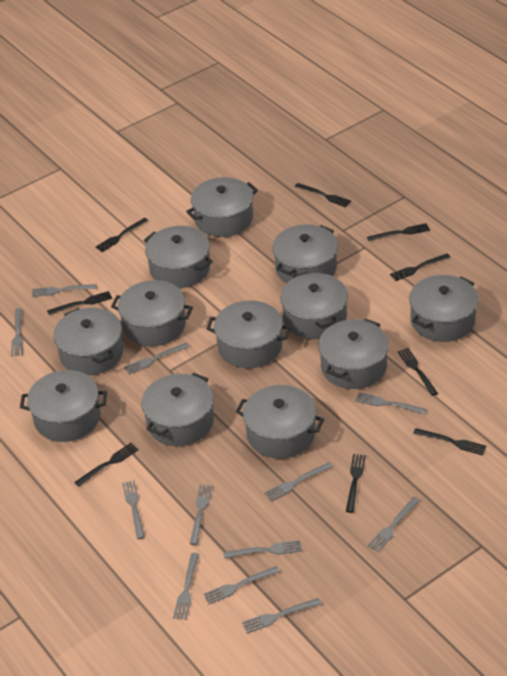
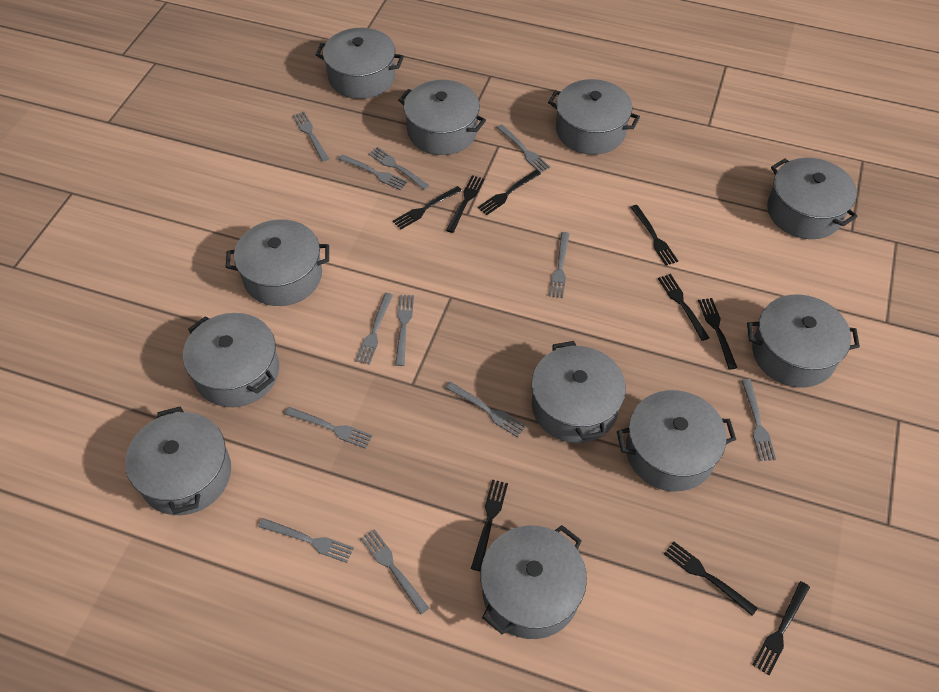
grey pot: 12 -> 11

